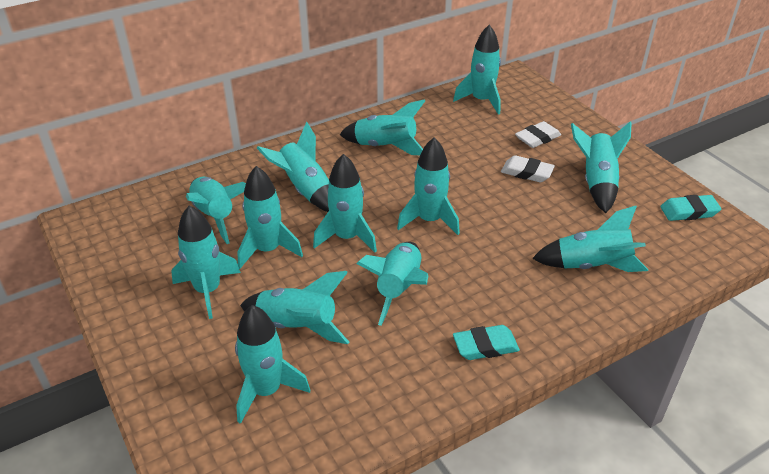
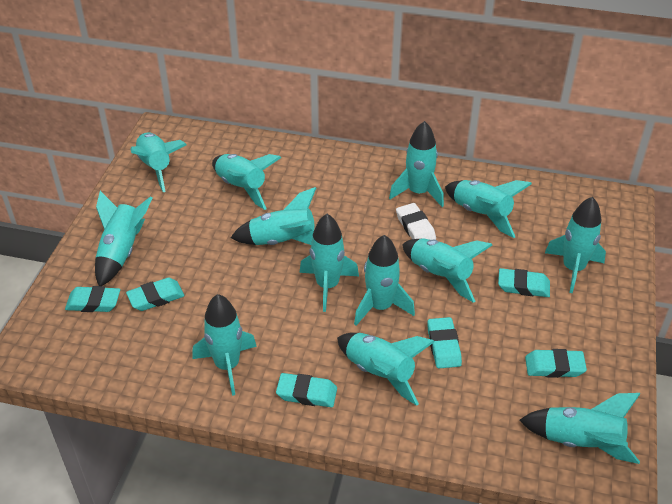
turquoise eraser: 2 -> 6
white eraser: 2 -> 1

